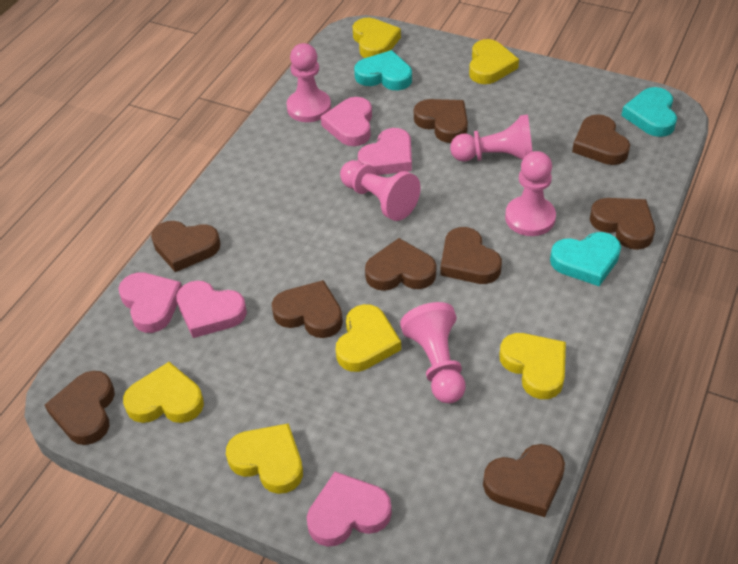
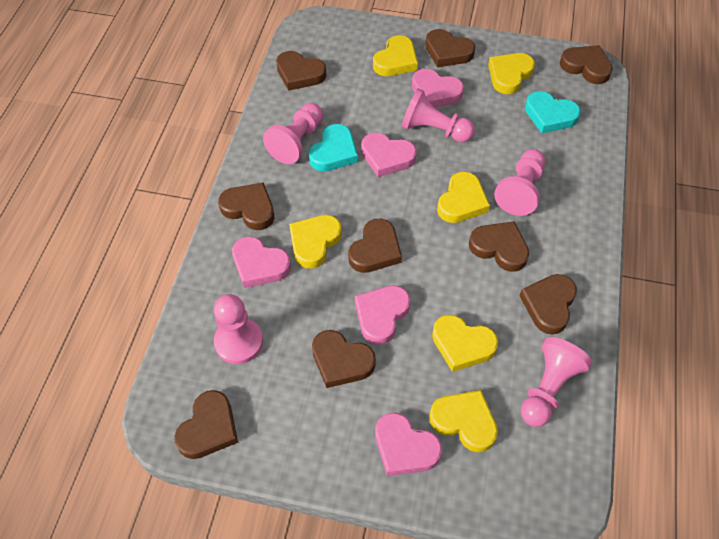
turquoise heart: 3 -> 2

